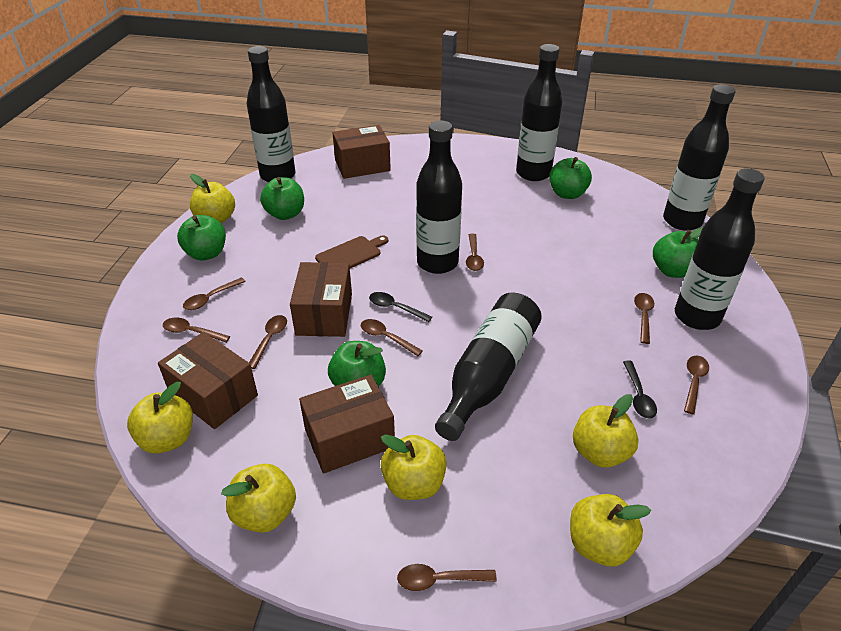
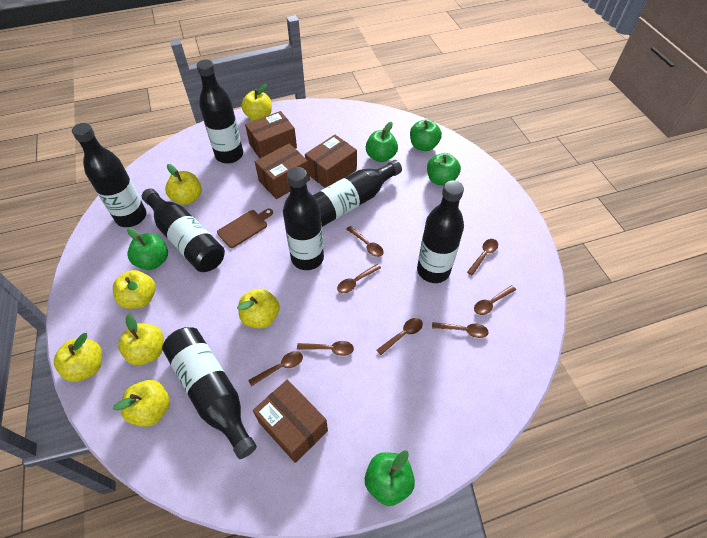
black bottle: 6 -> 7
black spoon: 2 -> 0
yellow apple: 6 -> 7

